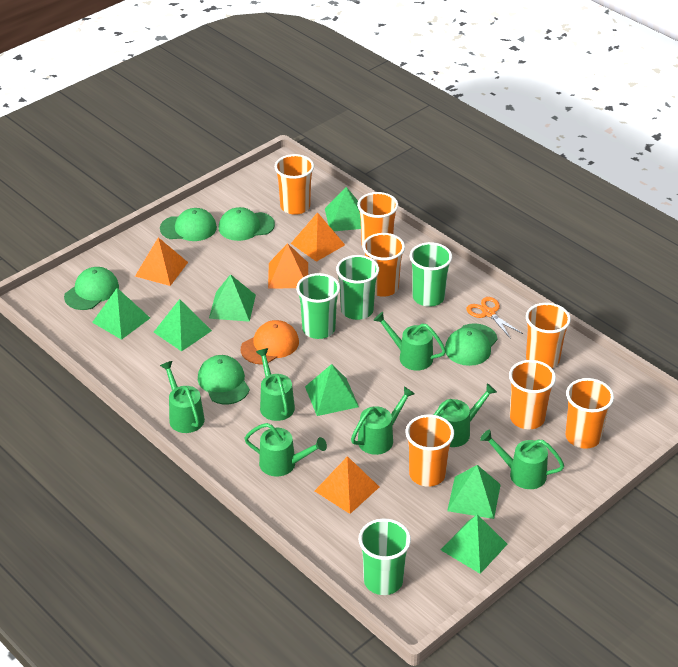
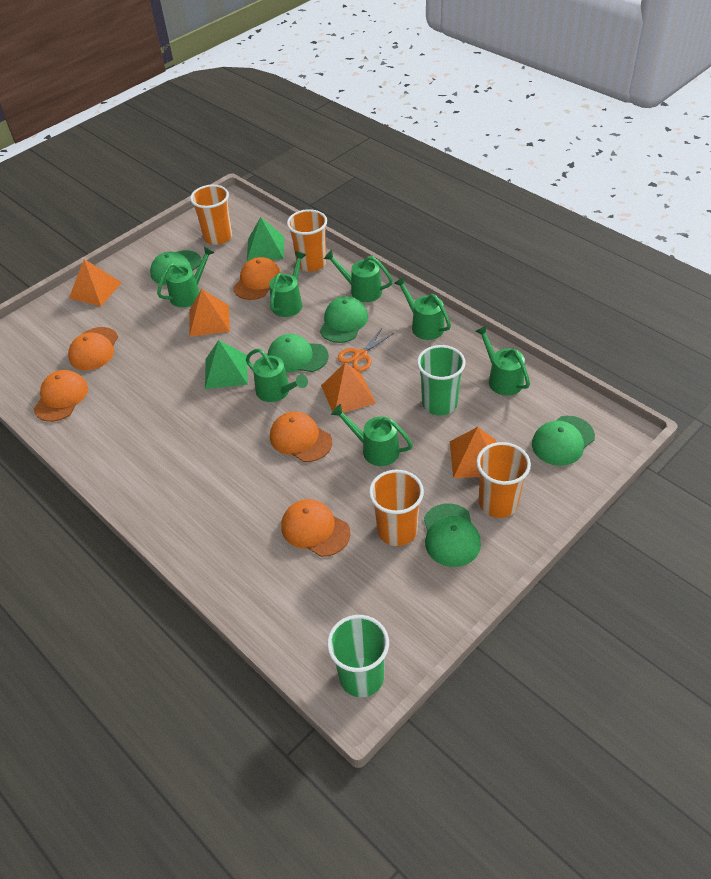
green cup: 4 -> 2
green pyramid: 7 -> 2
orange cap: 1 -> 5
orange cup: 7 -> 4

